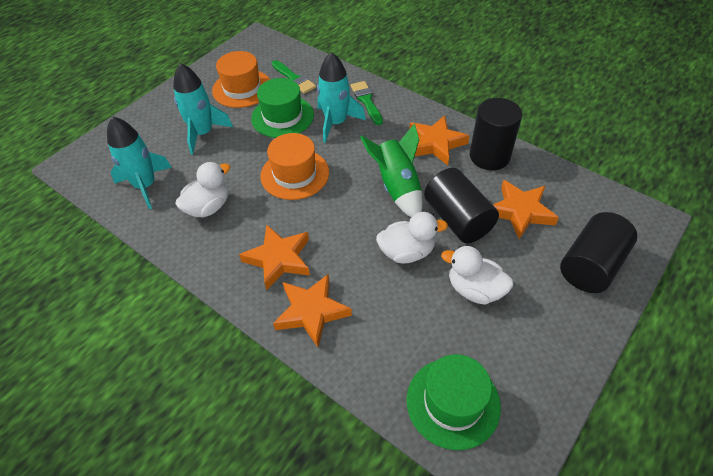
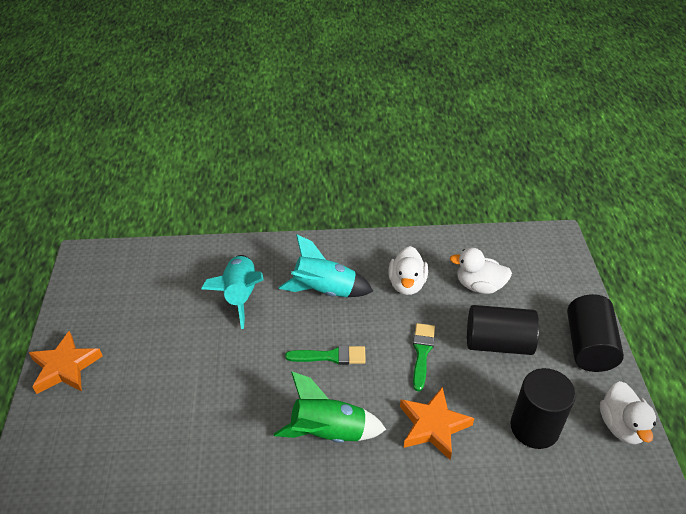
green hat: 2 -> 0
orange hat: 2 -> 0
orange star: 4 -> 2
turquoise rocket: 3 -> 2

